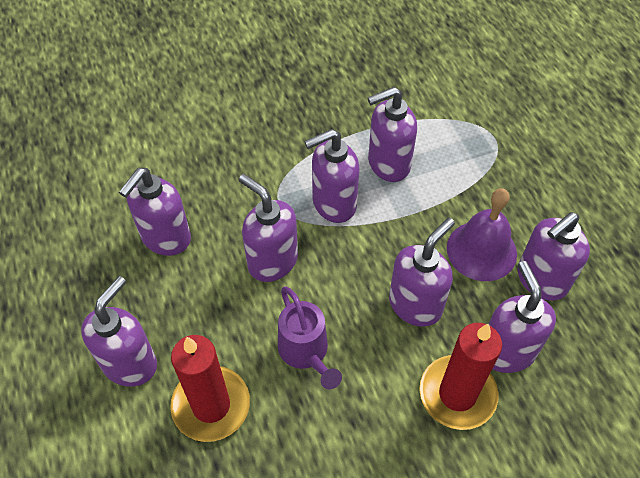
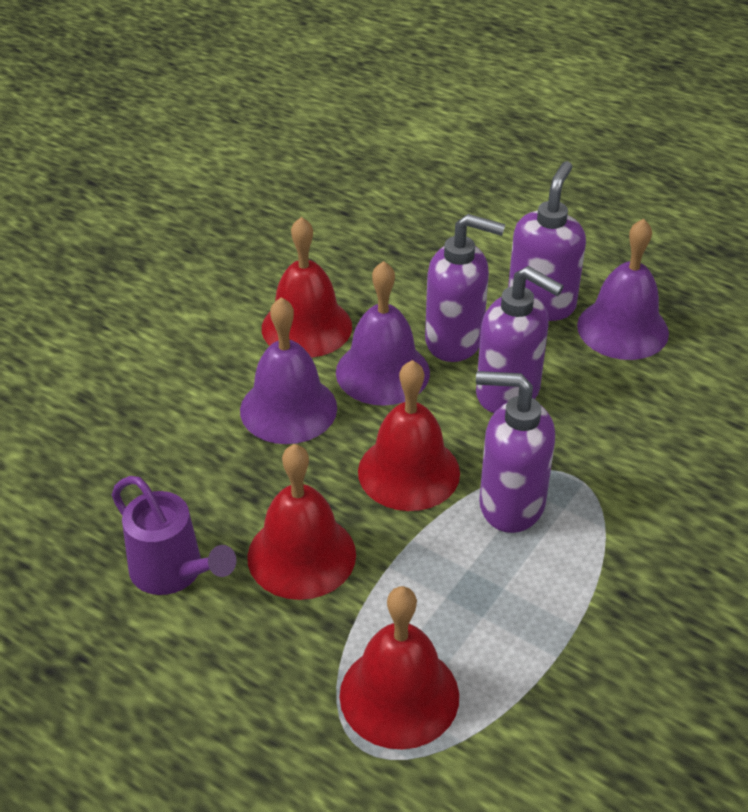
purple bell: 1 -> 3
purple soap dispenser: 8 -> 4
red bell: 0 -> 4
red candle: 2 -> 0

